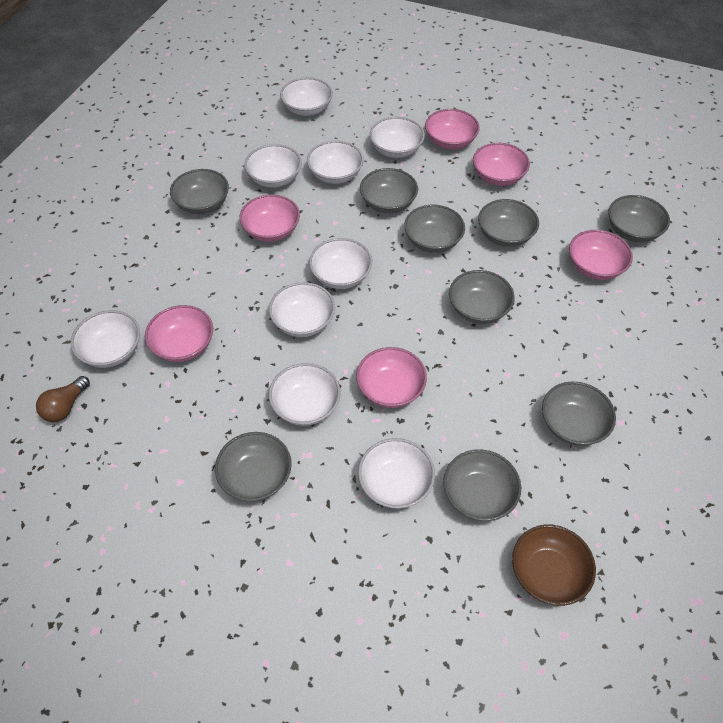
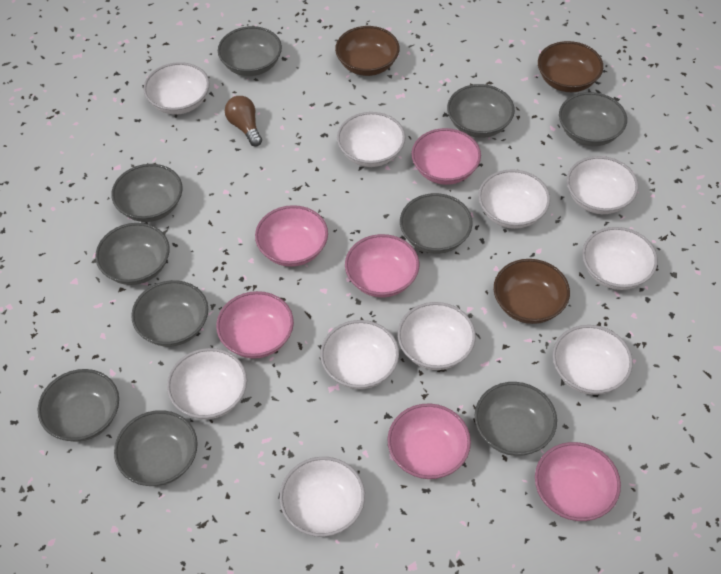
brown bowl: 1 -> 3
grey bowl: 9 -> 10
white bowl: 9 -> 10

